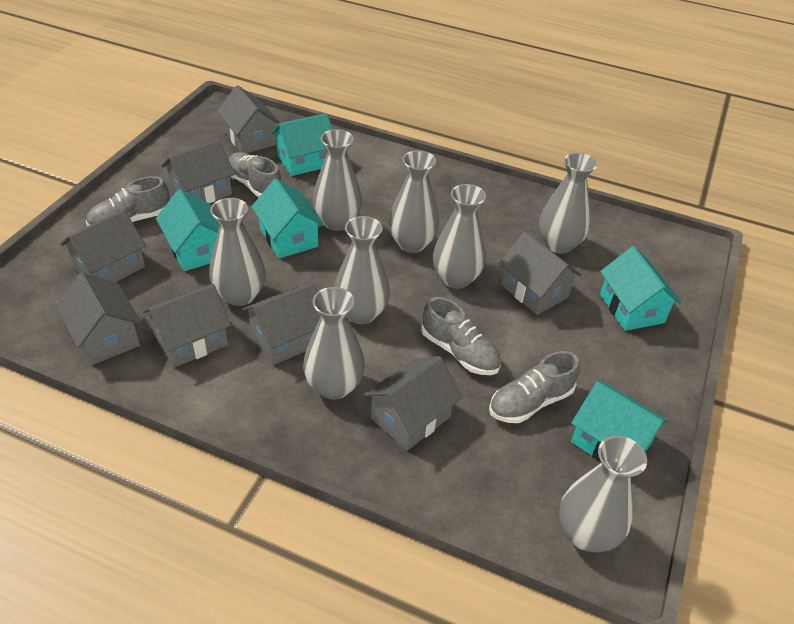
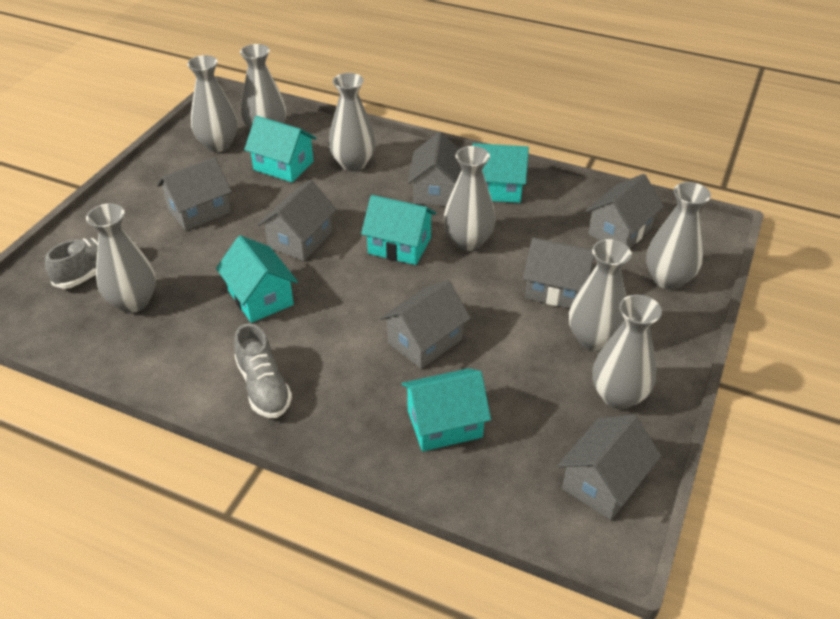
grey house: 8 -> 7
grey shoe: 4 -> 2

